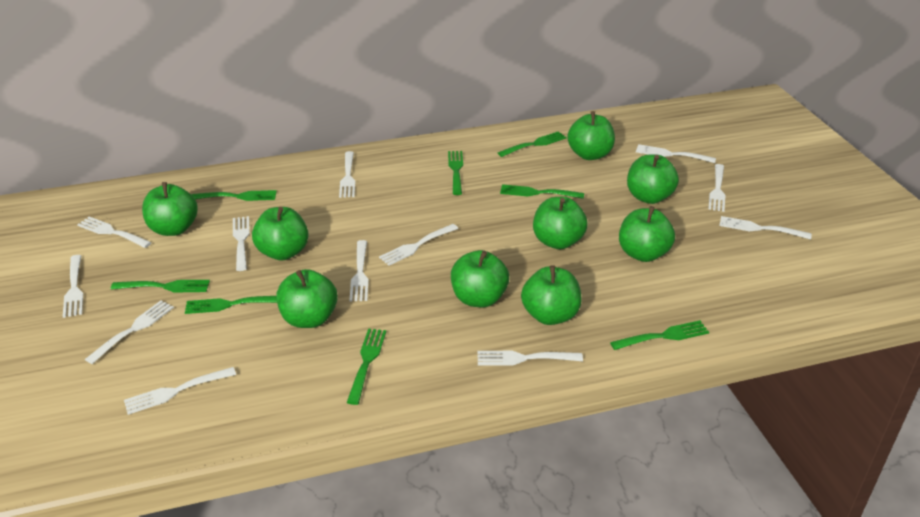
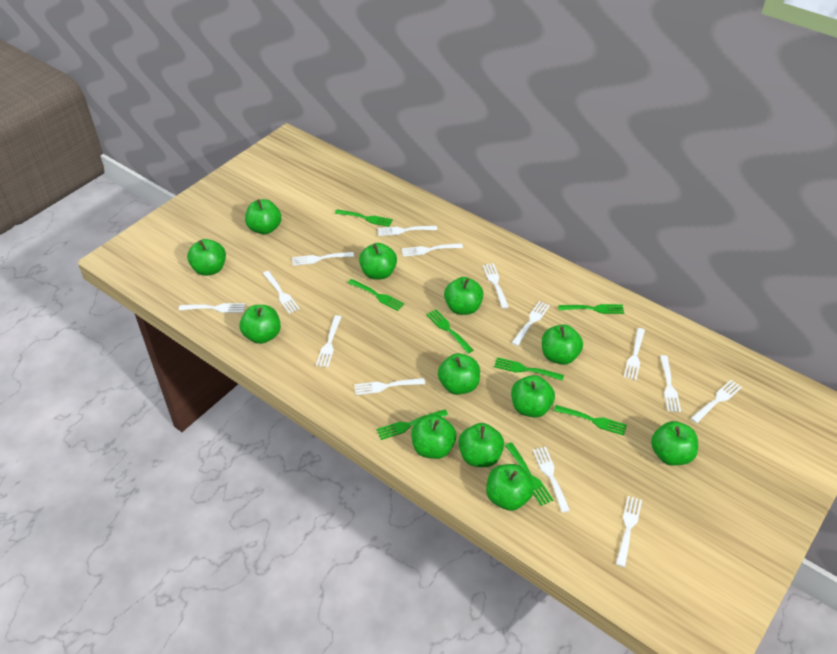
green apple: 9 -> 12
white fork: 12 -> 14

